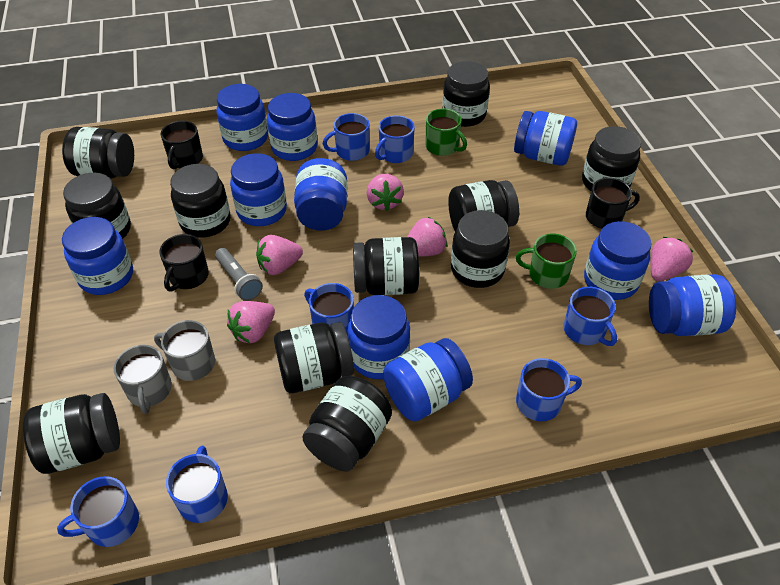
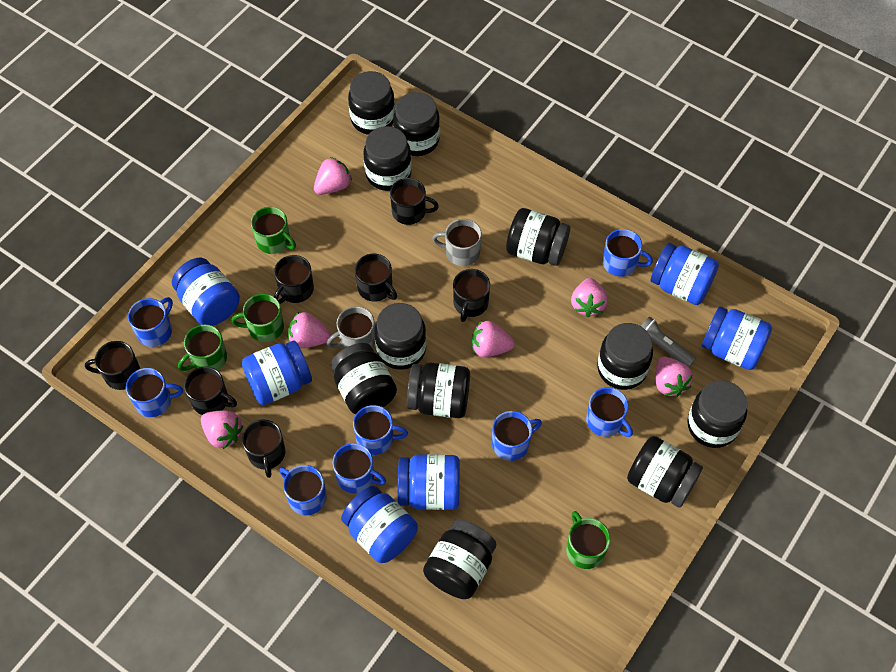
black mug: 3 -> 7
blue jar: 10 -> 6
blue mug: 7 -> 8
green mug: 2 -> 4
pink strawberry: 5 -> 6

